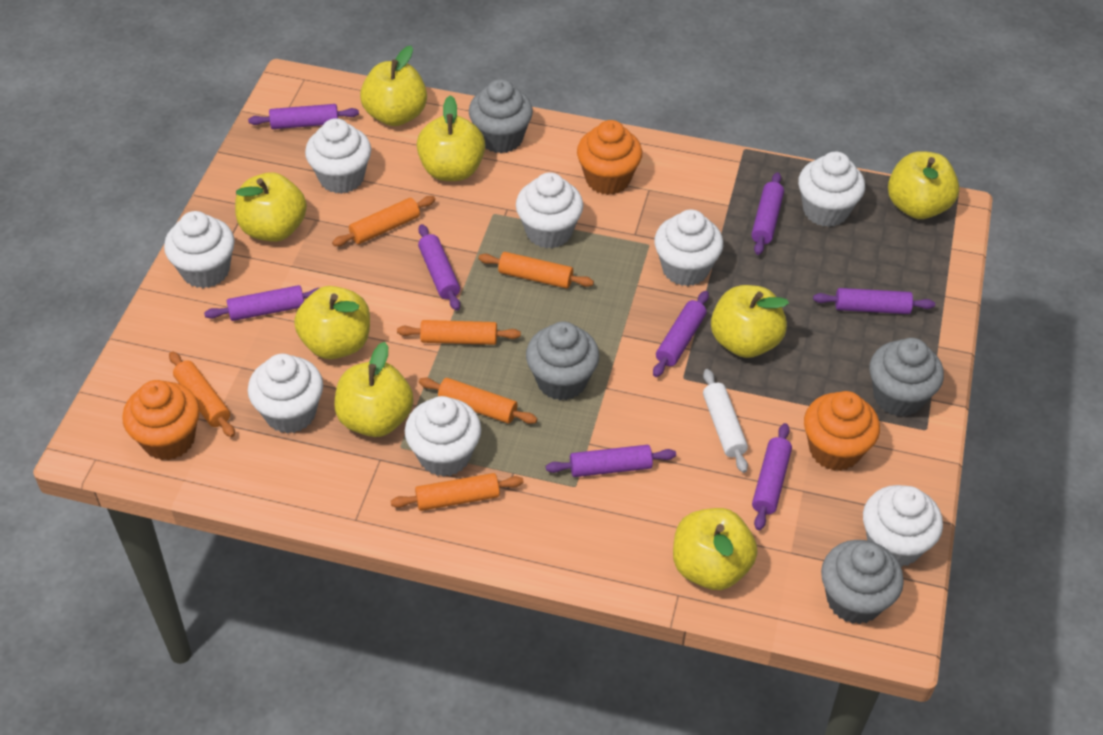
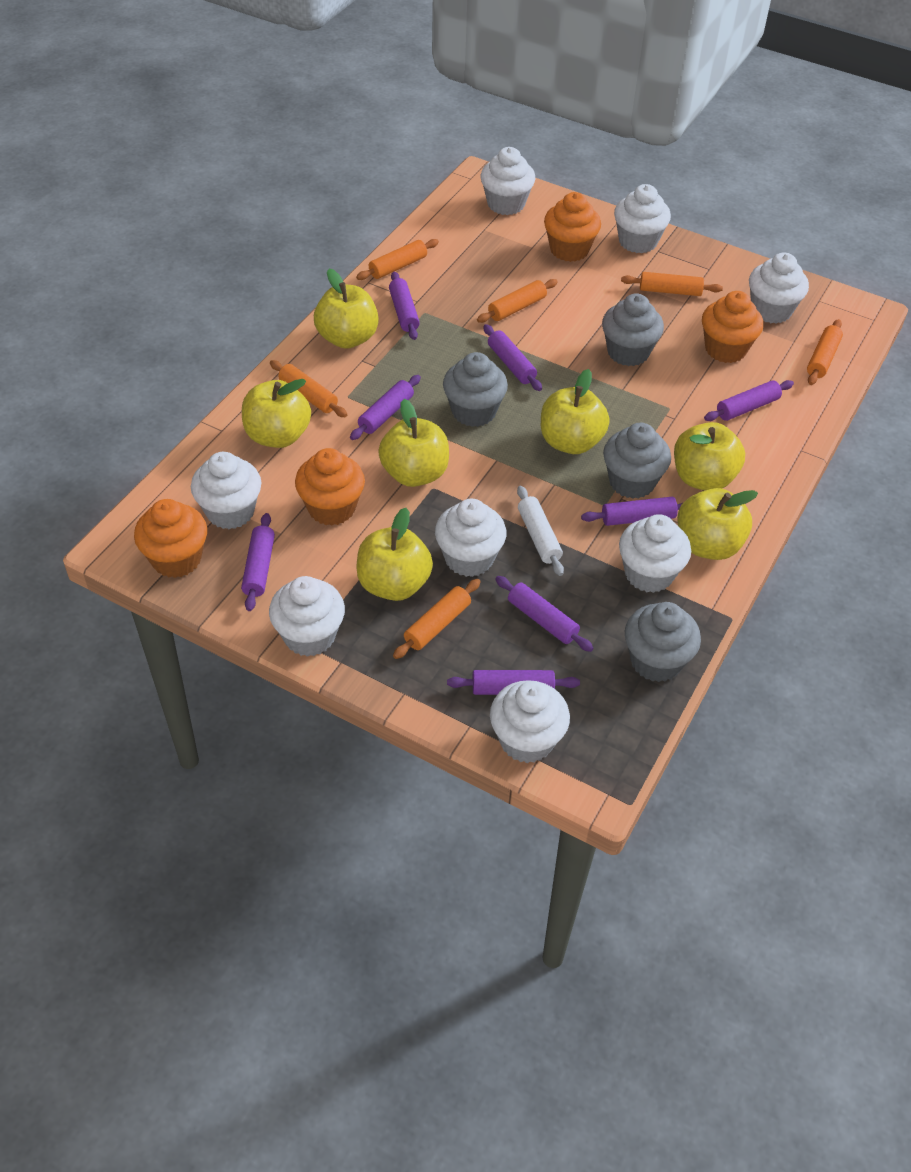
orange cupcake: 3 -> 4
yellow apple: 8 -> 7

